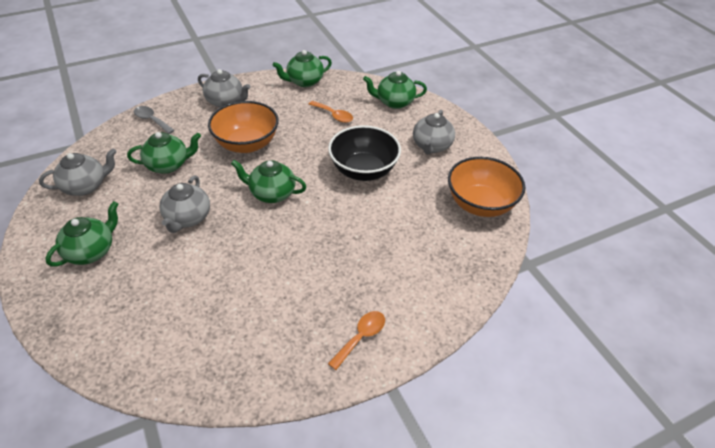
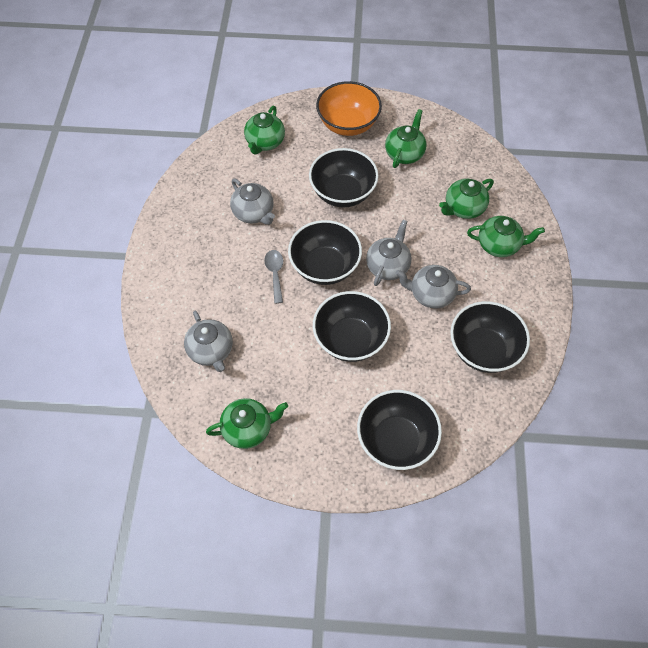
black bowl: 1 -> 5
orange bowl: 2 -> 1
orange spoon: 2 -> 0

